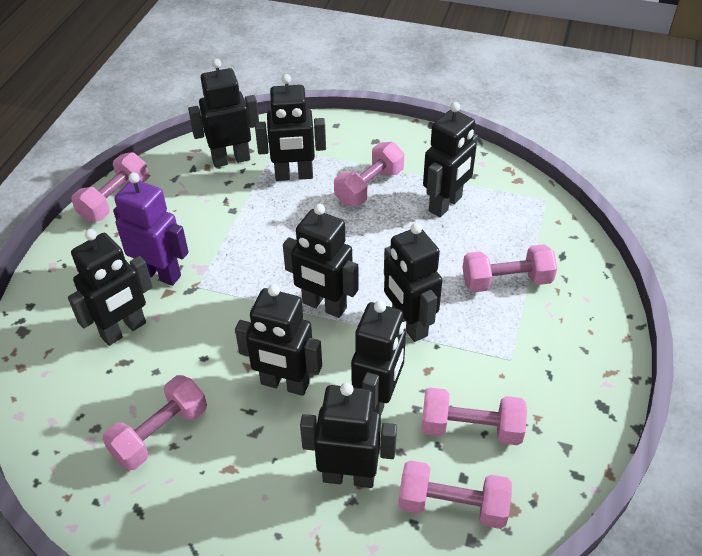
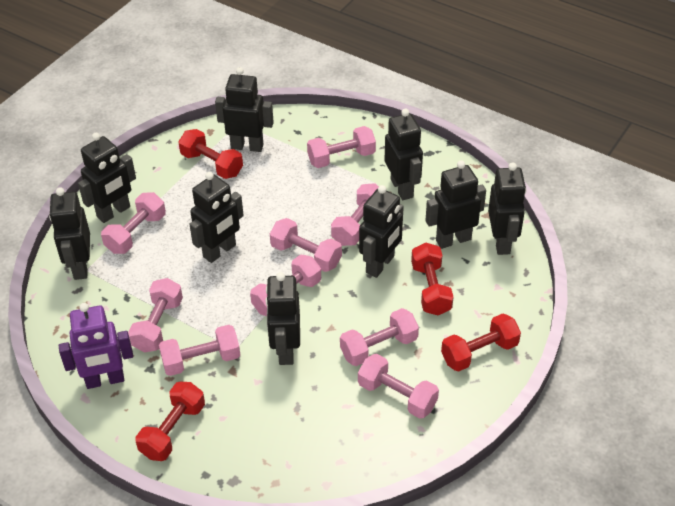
pink dumbbell: 6 -> 9
red dumbbell: 0 -> 4

